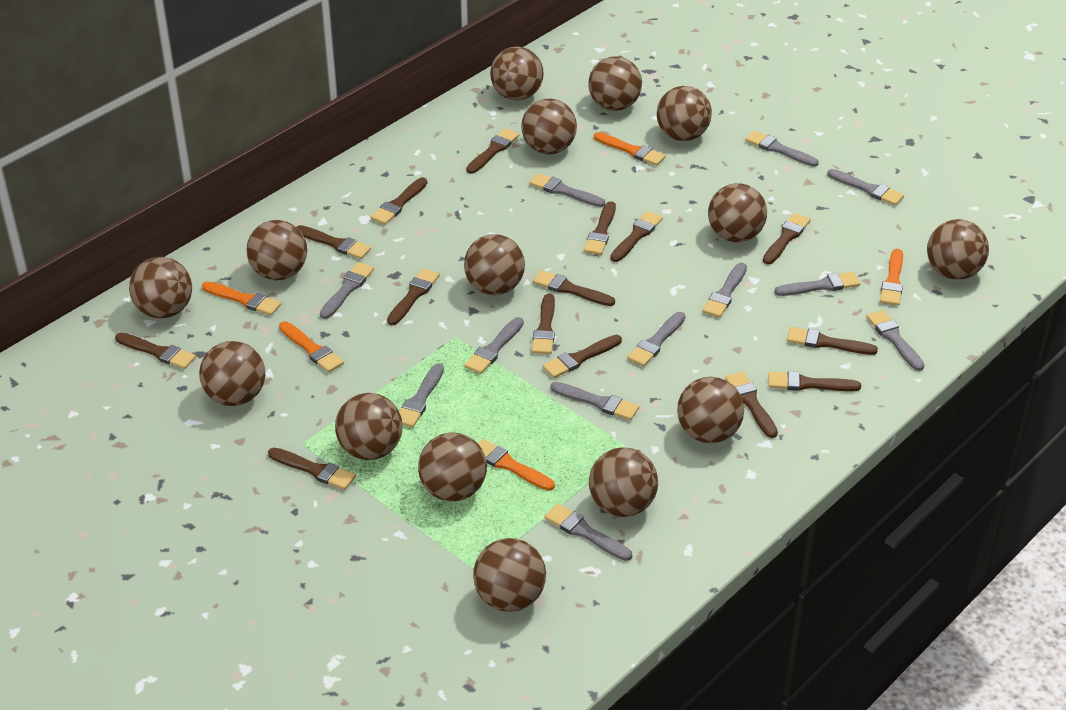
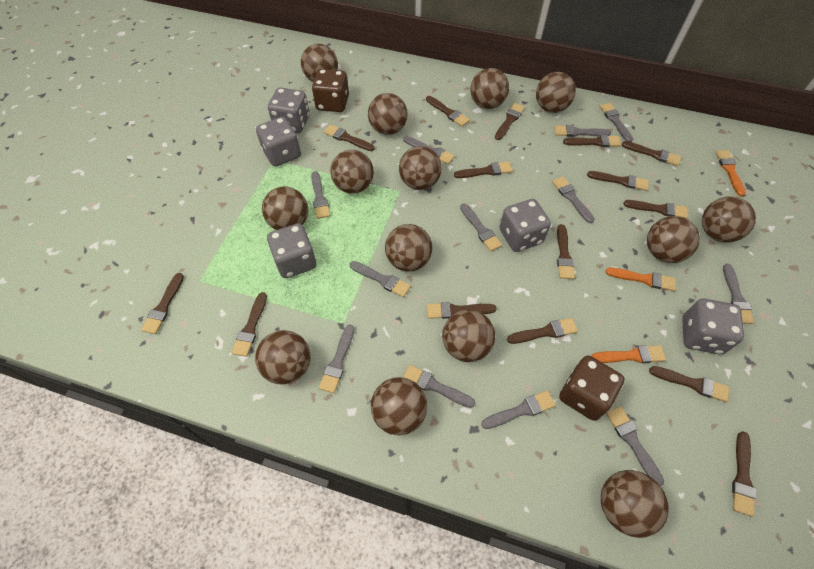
brown ball: 15 -> 14
brown dice: 0 -> 2
grey dice: 0 -> 5
orange brush: 5 -> 3

